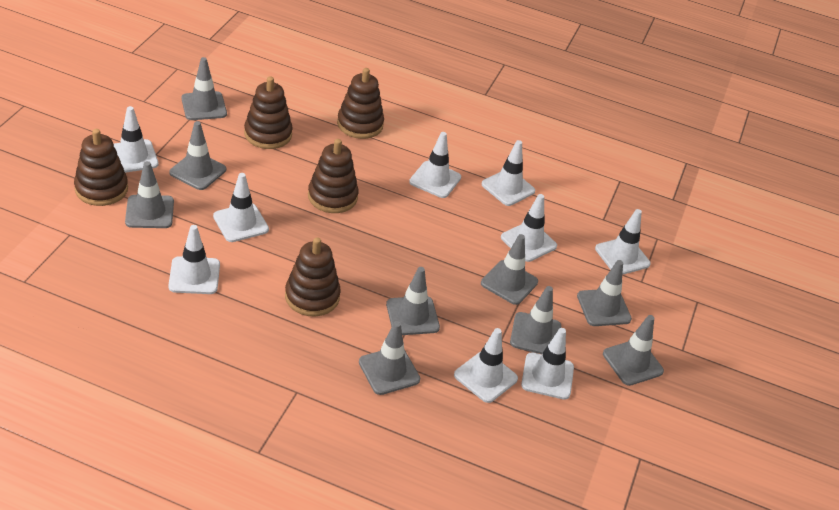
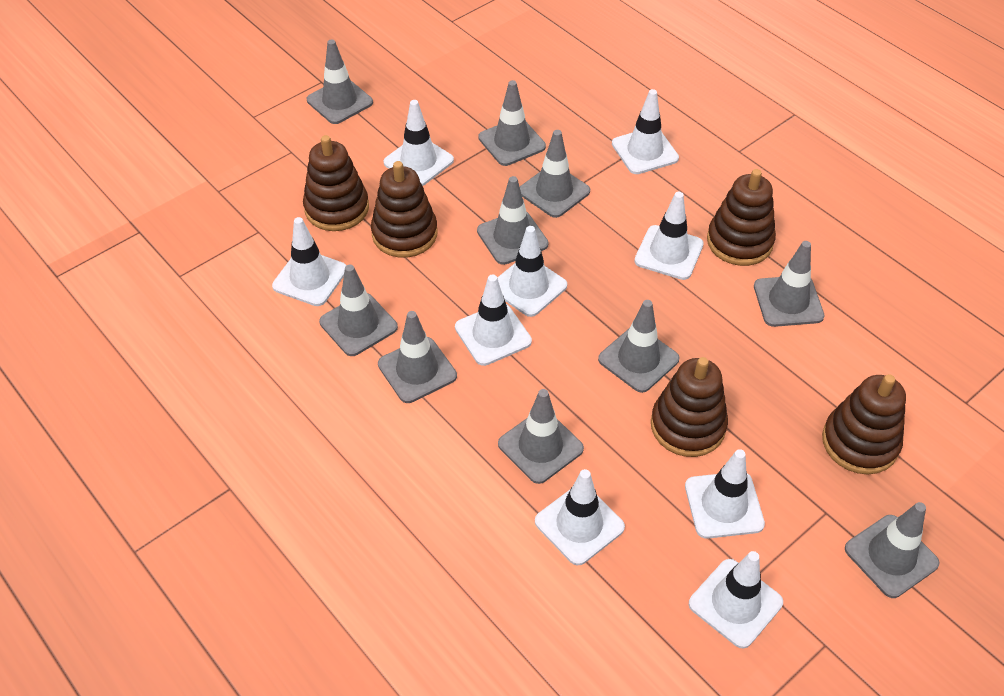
grey traffic cone: 9 -> 10

